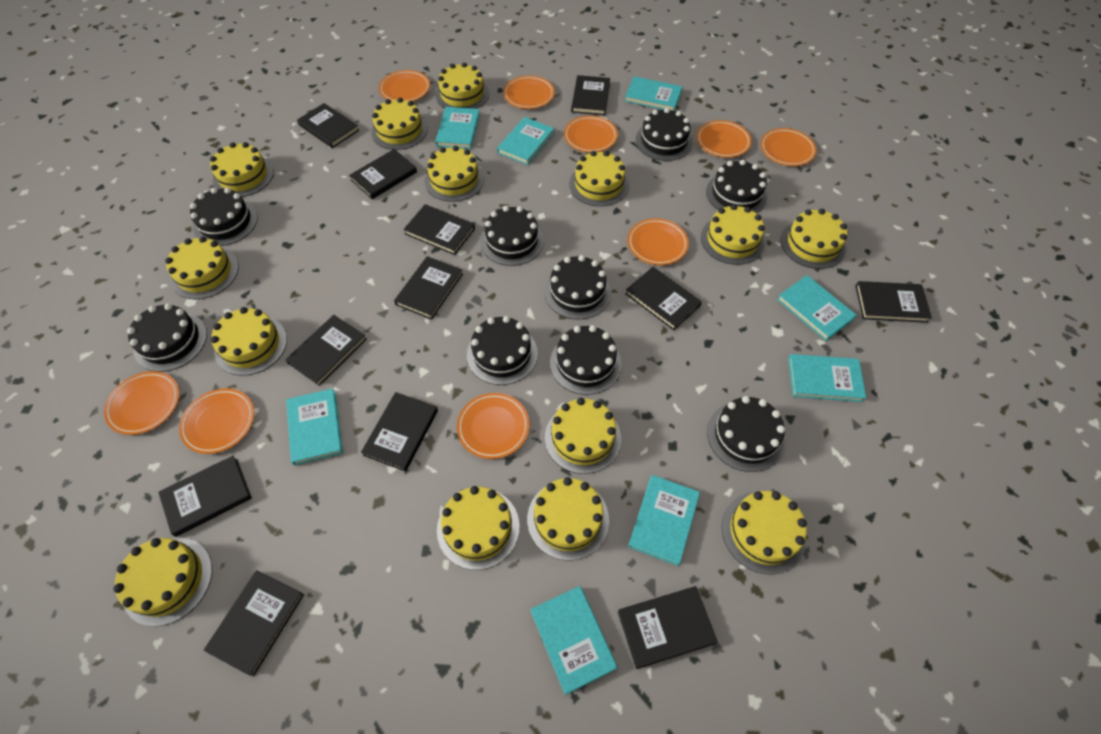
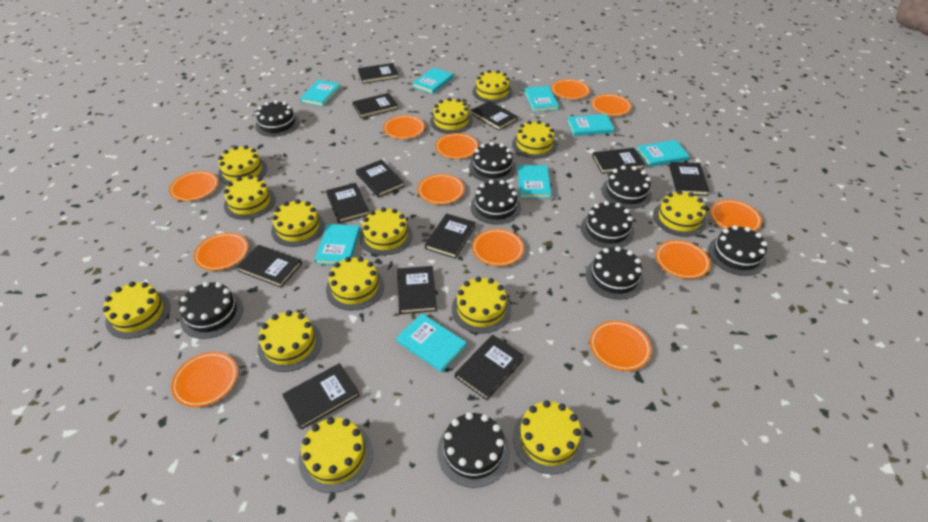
orange plate: 9 -> 12

